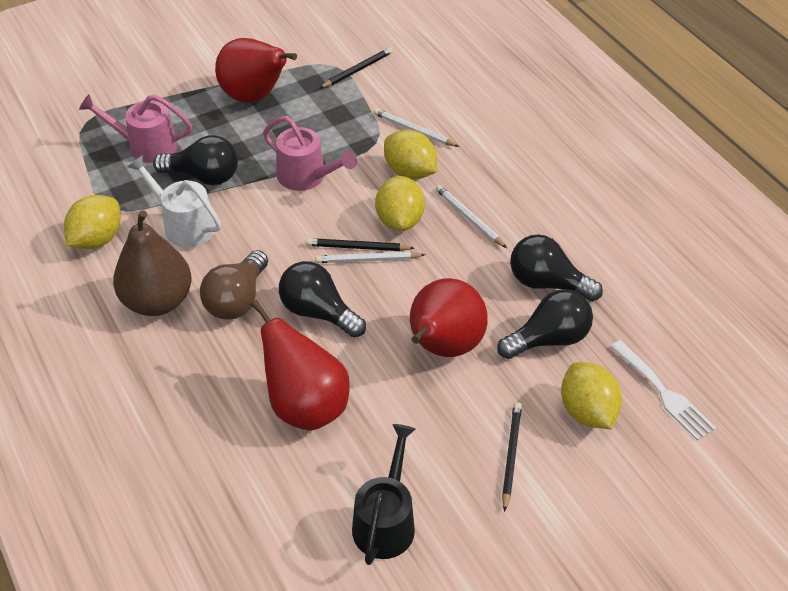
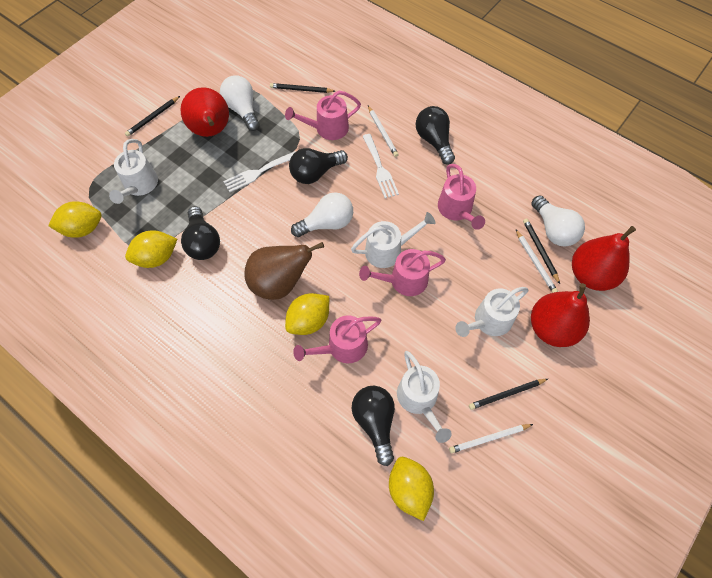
black pencil: 3 -> 4
black watering can: 1 -> 0
brown light bulb: 1 -> 0
pink watering can: 2 -> 4
white fork: 1 -> 2
white light bulb: 0 -> 3
white watering can: 1 -> 4

